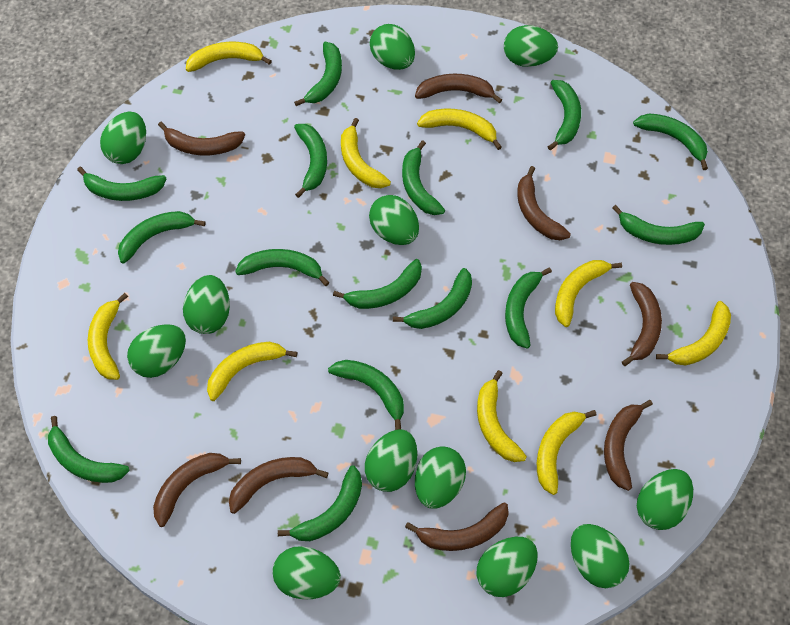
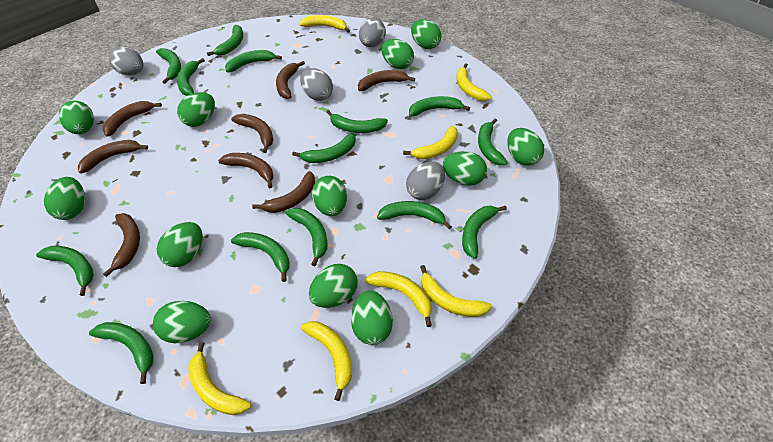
green banana: 15 -> 14
grey egg: 0 -> 4
yellow banana: 9 -> 7

